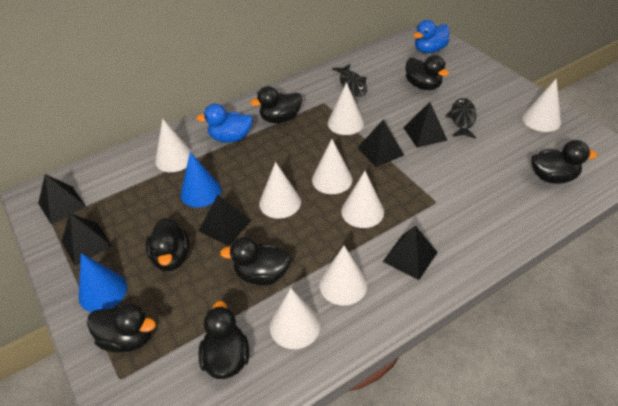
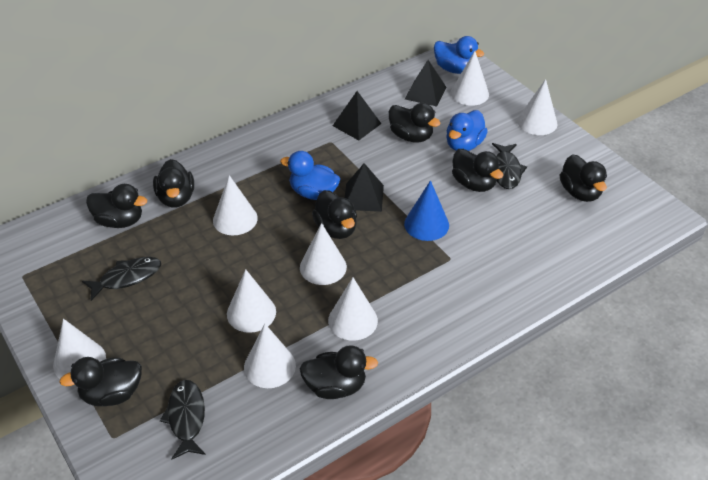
black duck: 7 -> 8
black fish: 2 -> 3
black pyramid: 6 -> 3
blue cone: 2 -> 1
blue duck: 2 -> 3

